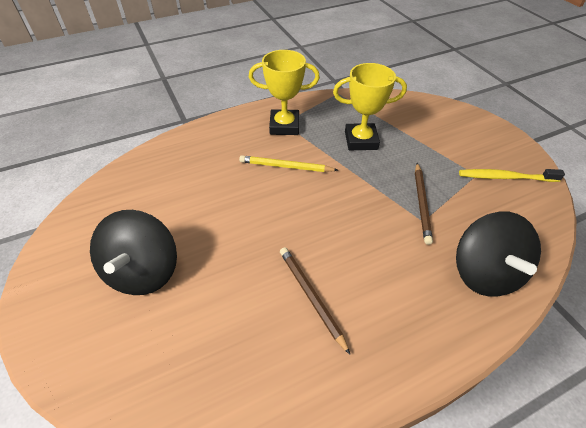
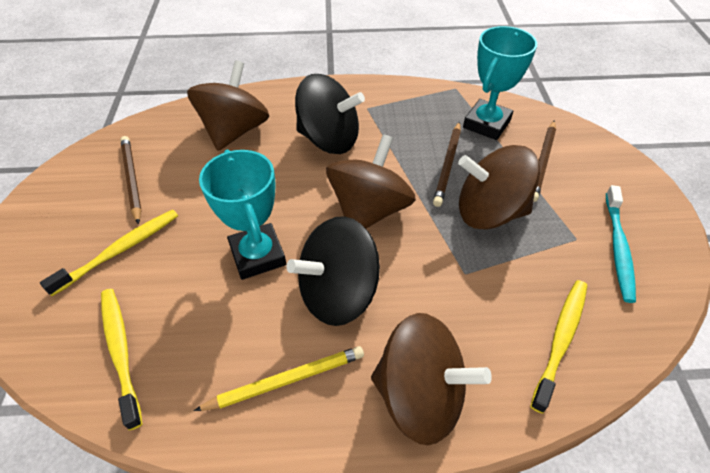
brown pencil: 2 -> 3
brown spinning top: 0 -> 4
turquoise toothbrush: 0 -> 1
turquoise trophy: 0 -> 2
yellow toothbrush: 1 -> 3
yellow trophy: 2 -> 0

